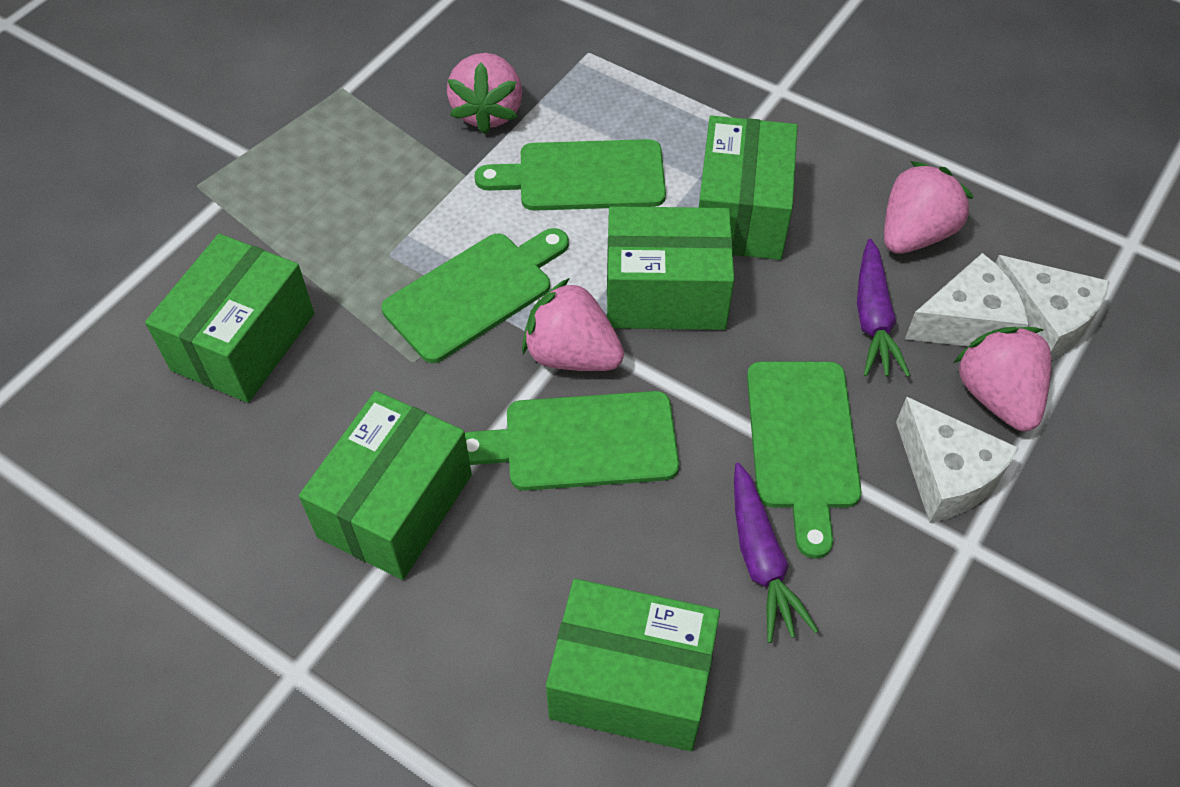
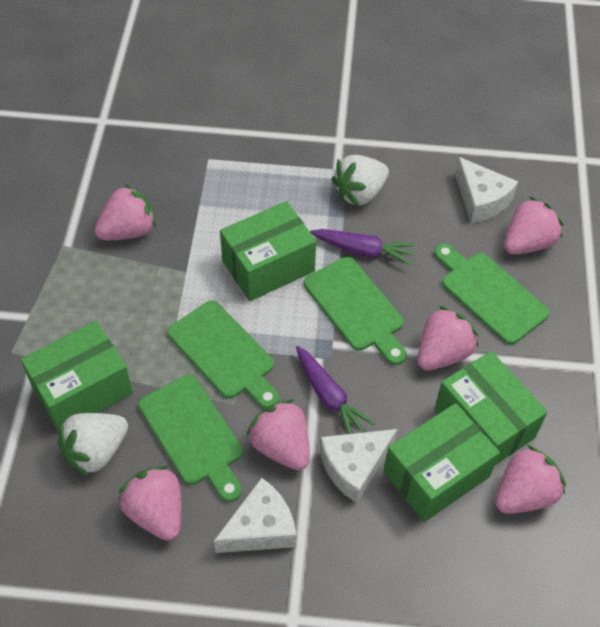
green box: 5 -> 4
pink strawberry: 4 -> 6
white strawberry: 0 -> 2

